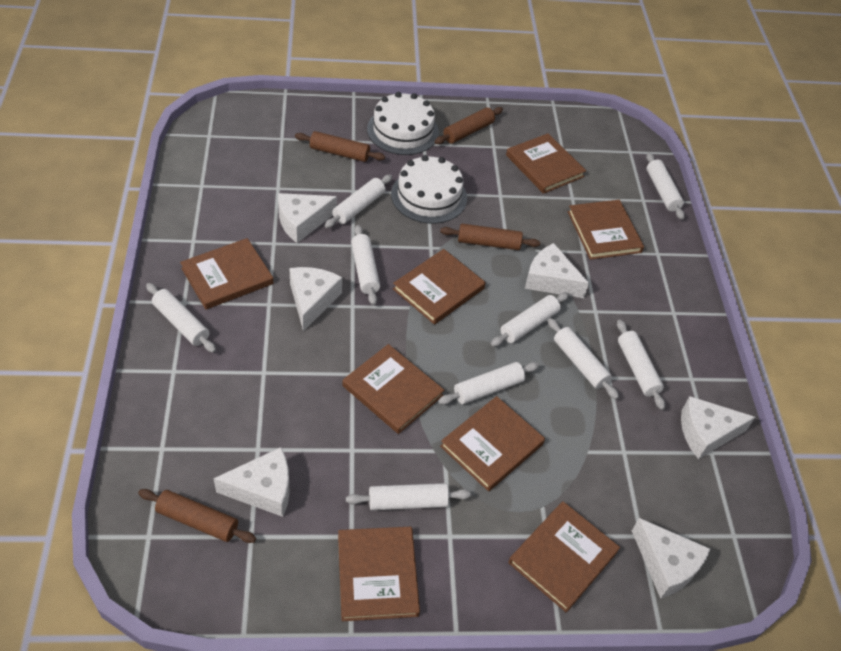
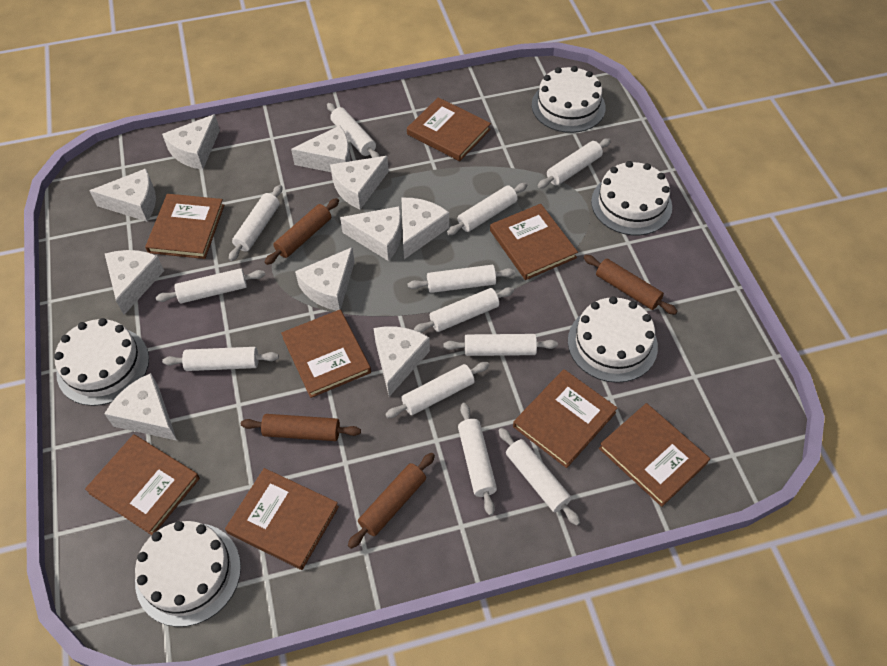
white cake: 2 -> 5
white cheese: 6 -> 10
white rolling pin: 9 -> 12

